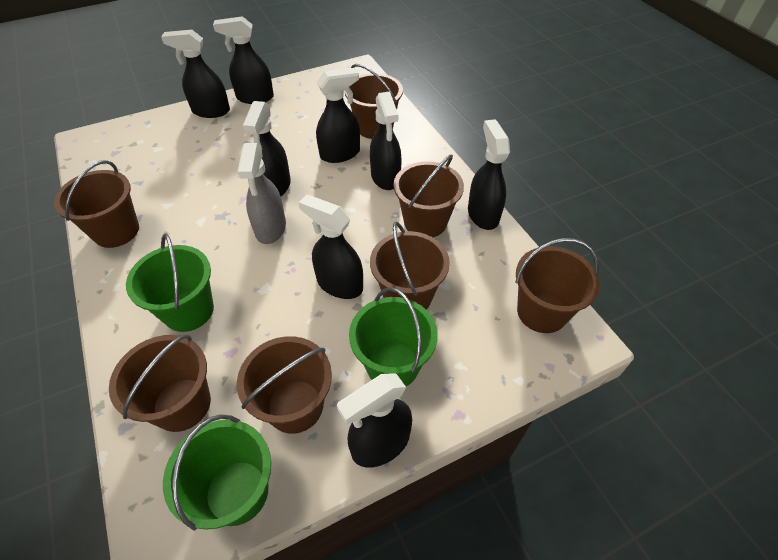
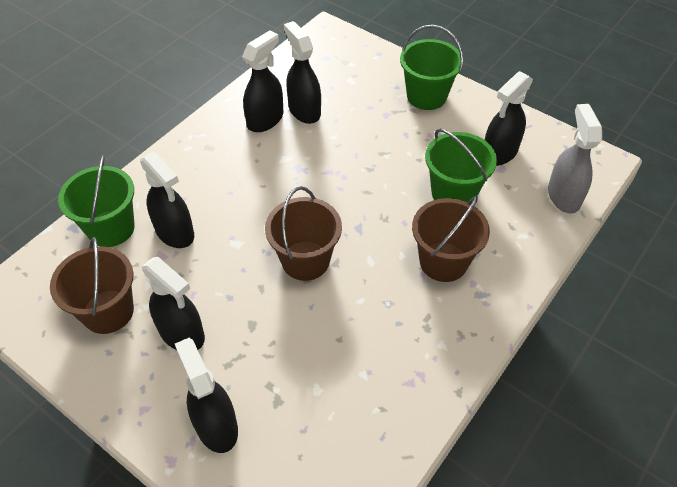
black spray bottle: 8 -> 6
brown bucket: 7 -> 3

